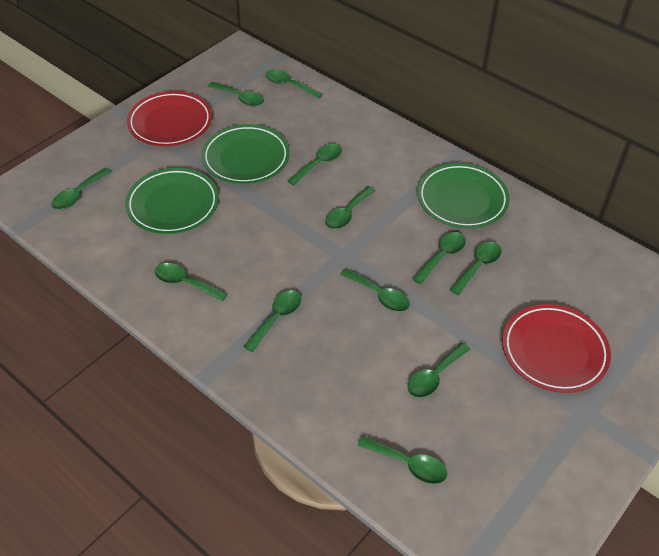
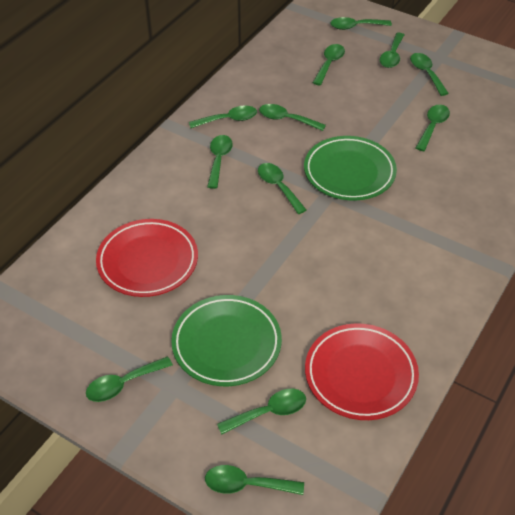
green plate: 3 -> 2

